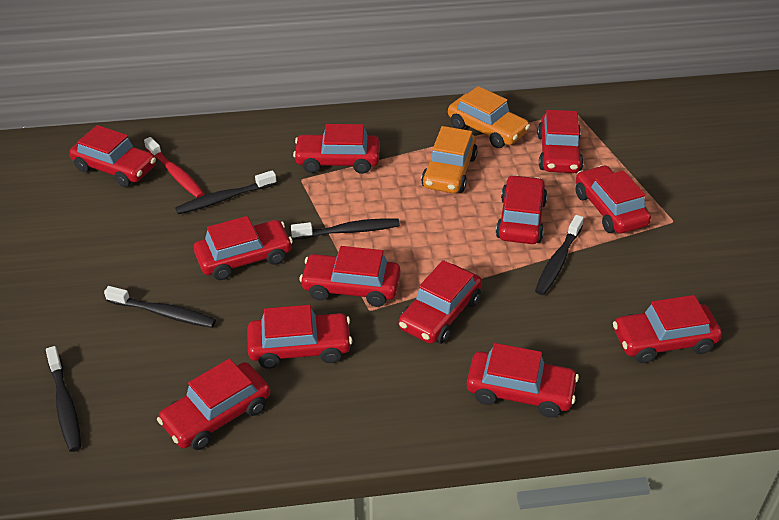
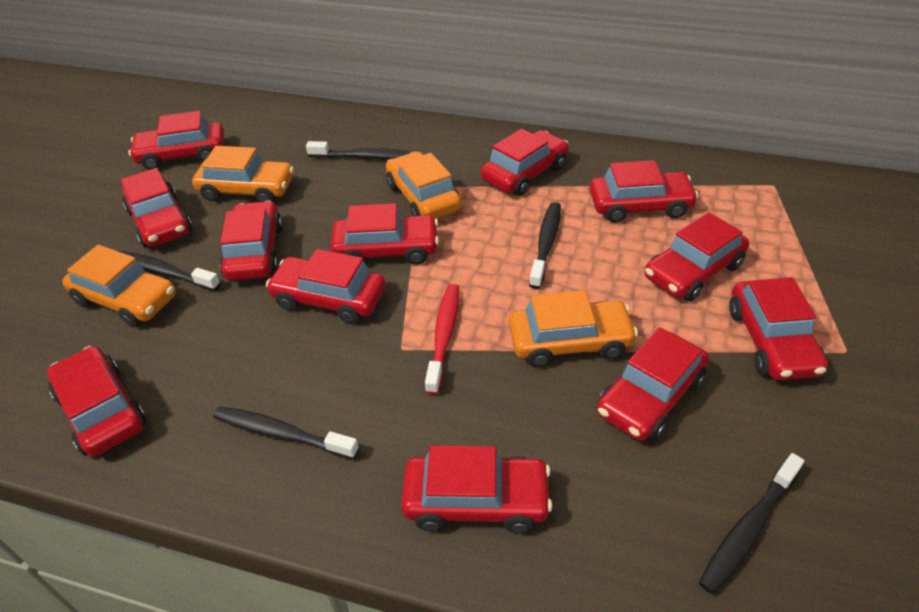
orange car: 2 -> 4

